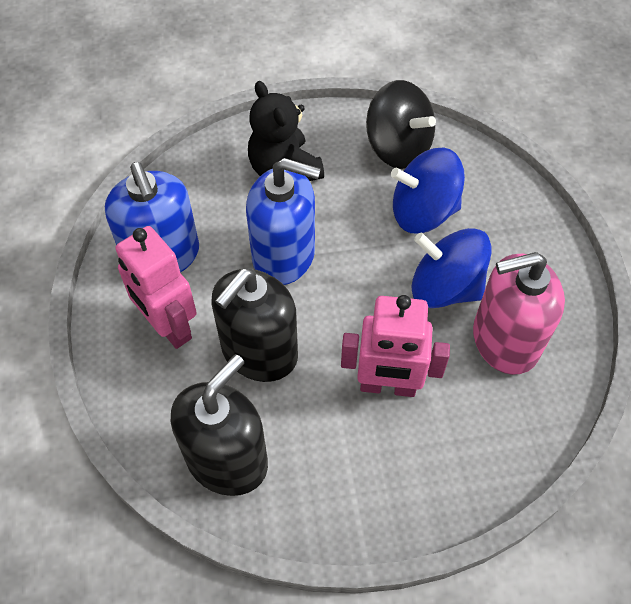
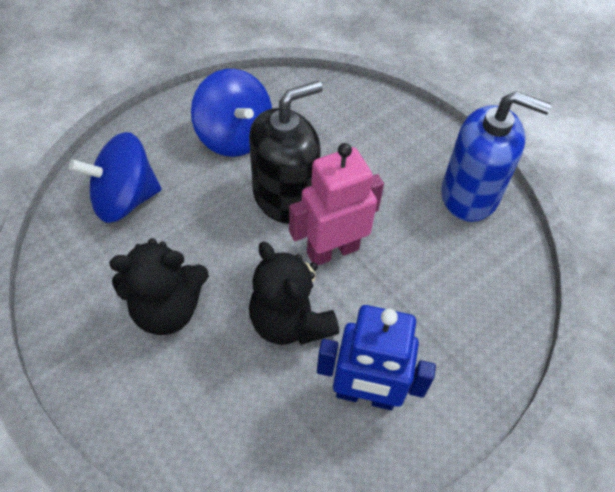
black soap dispenser: 2 -> 1
black spinning top: 1 -> 0
black teddy bear: 1 -> 2
blue robot: 0 -> 1
blue soap dispenser: 2 -> 1
pink robot: 2 -> 1
pink soap dispenser: 1 -> 0

